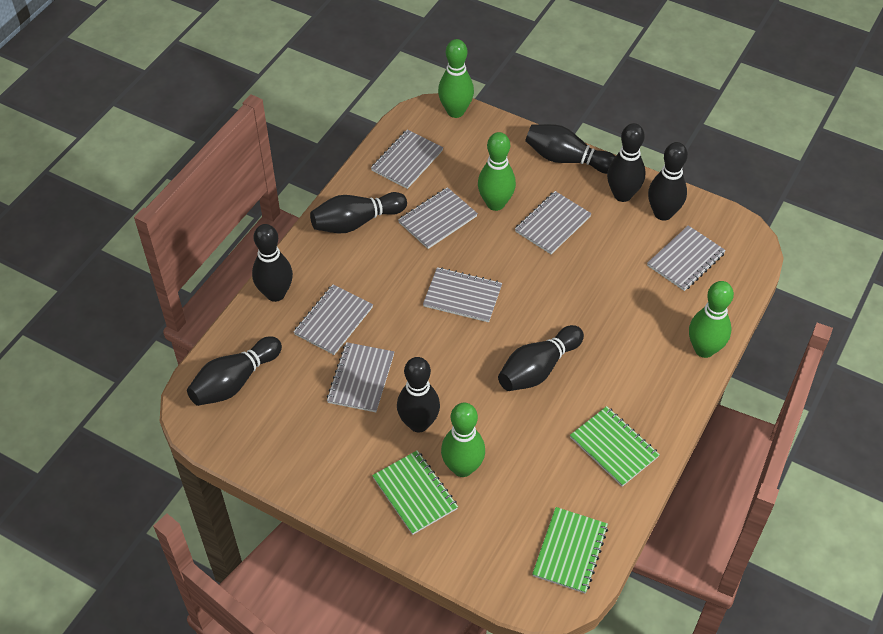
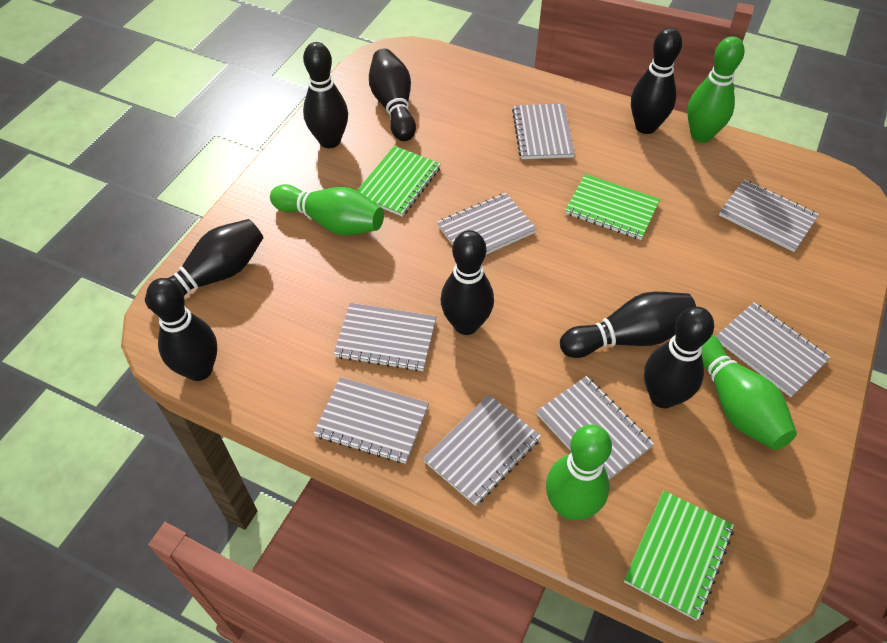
grey notebook: 7 -> 8

